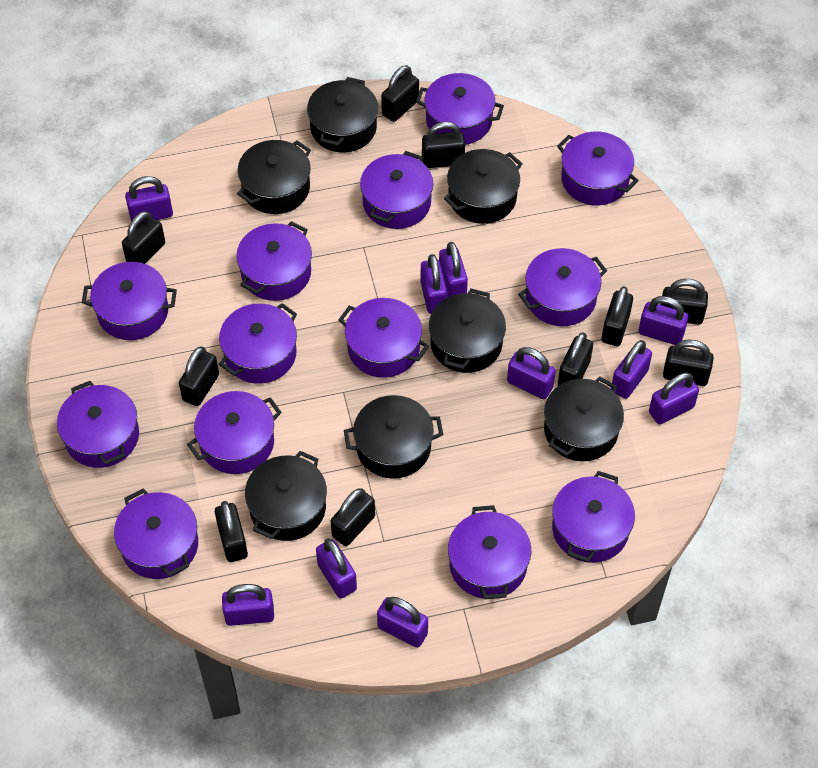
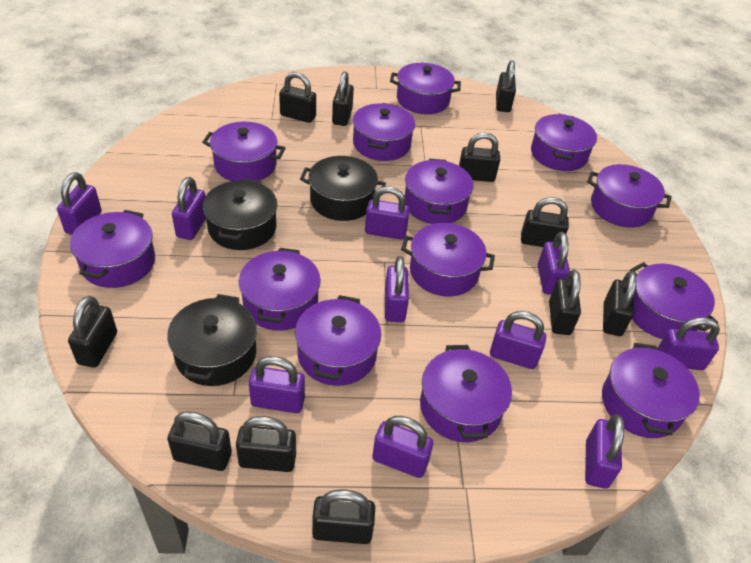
black padlock: 10 -> 11
black pot: 7 -> 3

